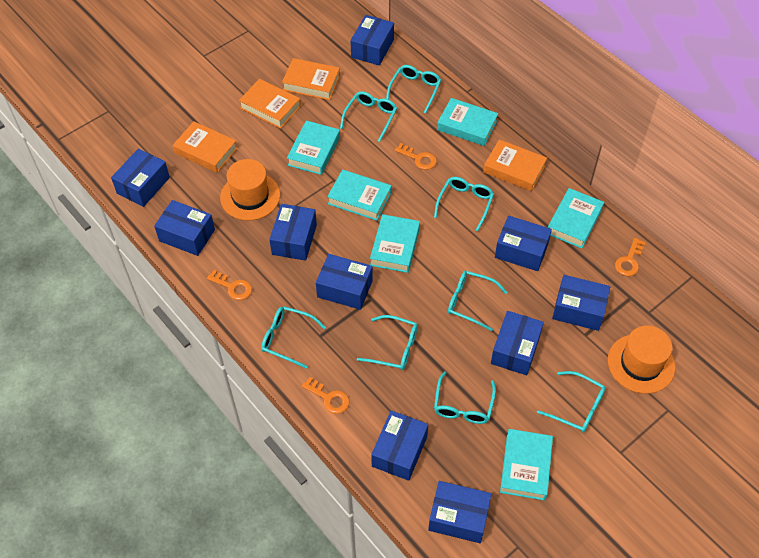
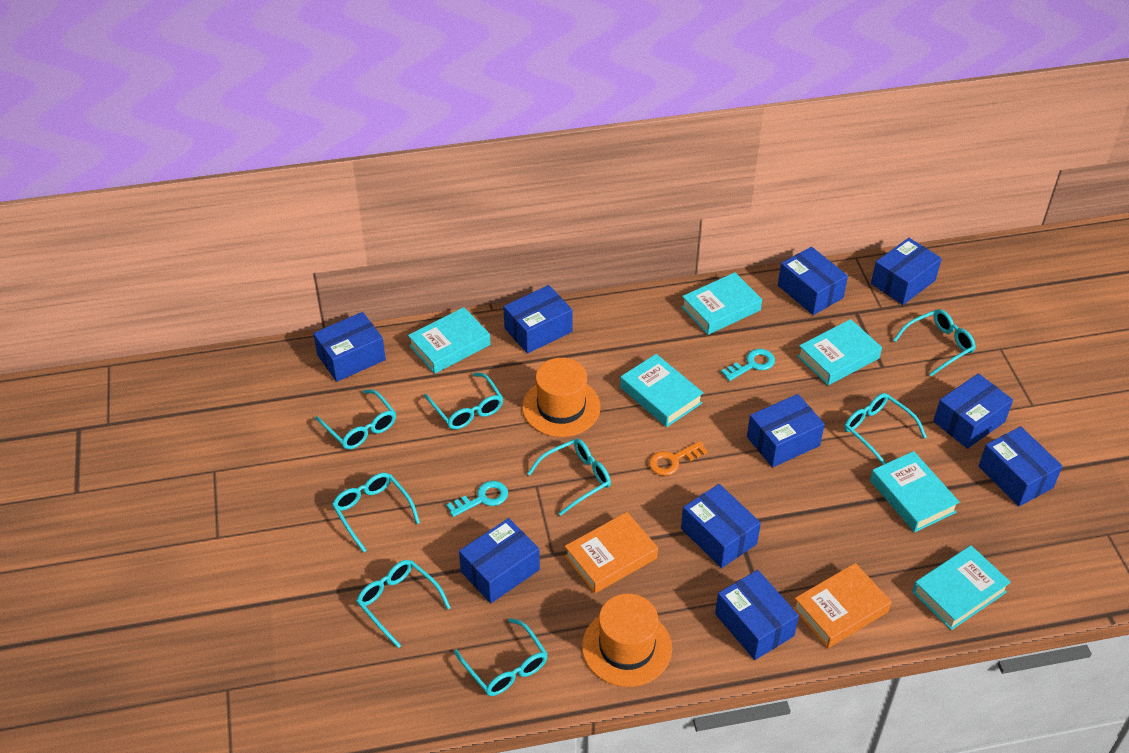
orange book: 4 -> 2
orange key: 4 -> 1
turquoise key: 0 -> 2

